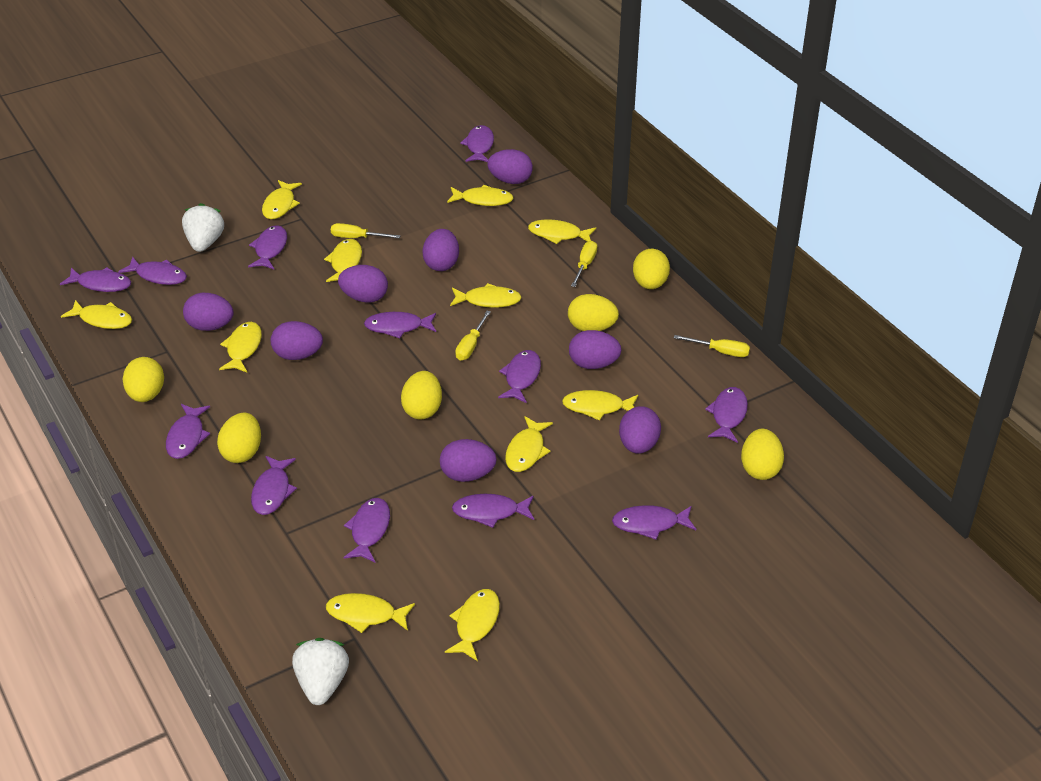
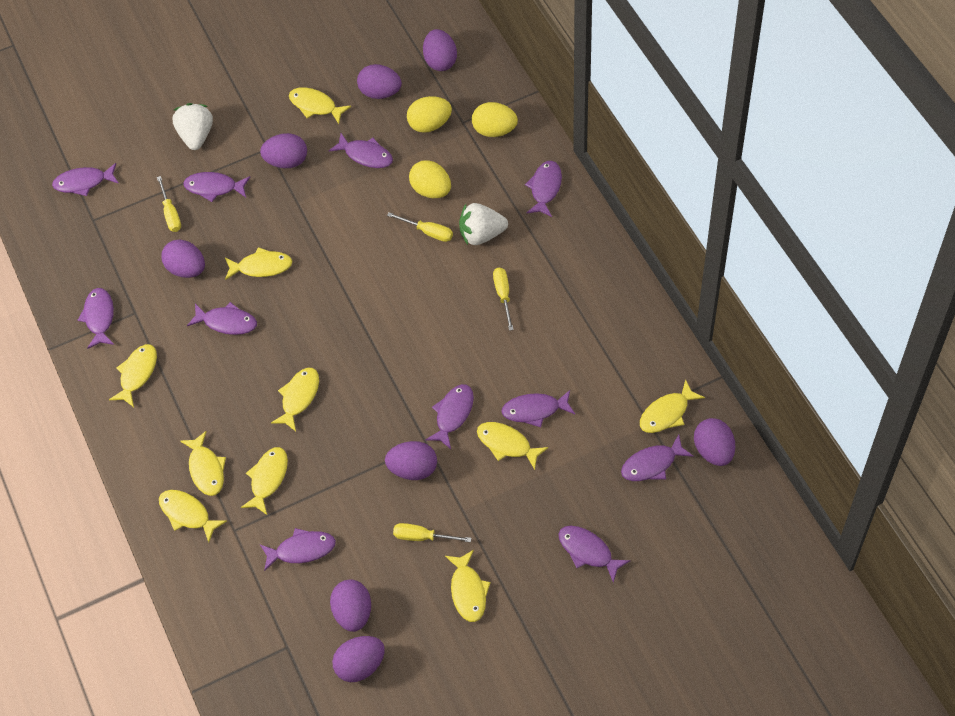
purple fish: 12 -> 11
yellow egg: 6 -> 3
yellow fish: 11 -> 10

